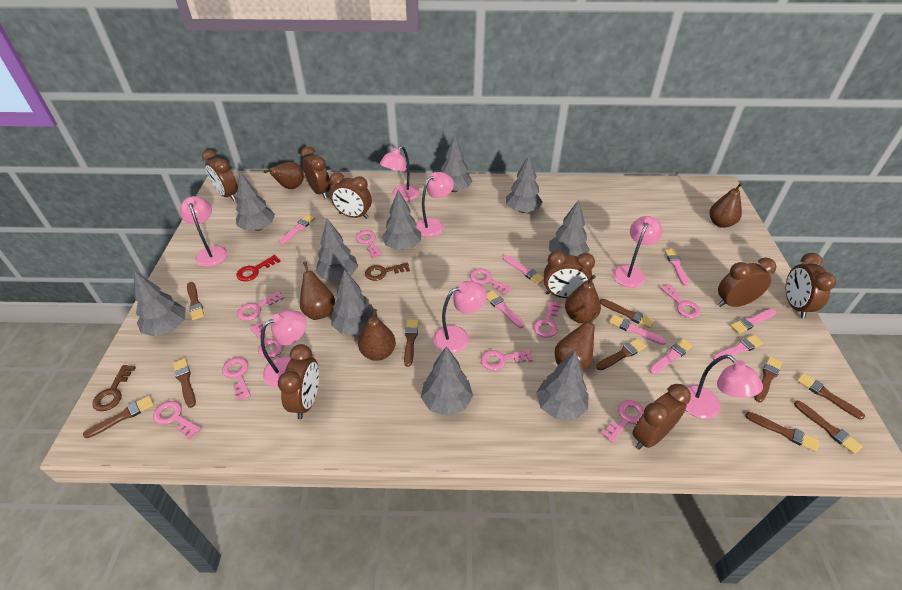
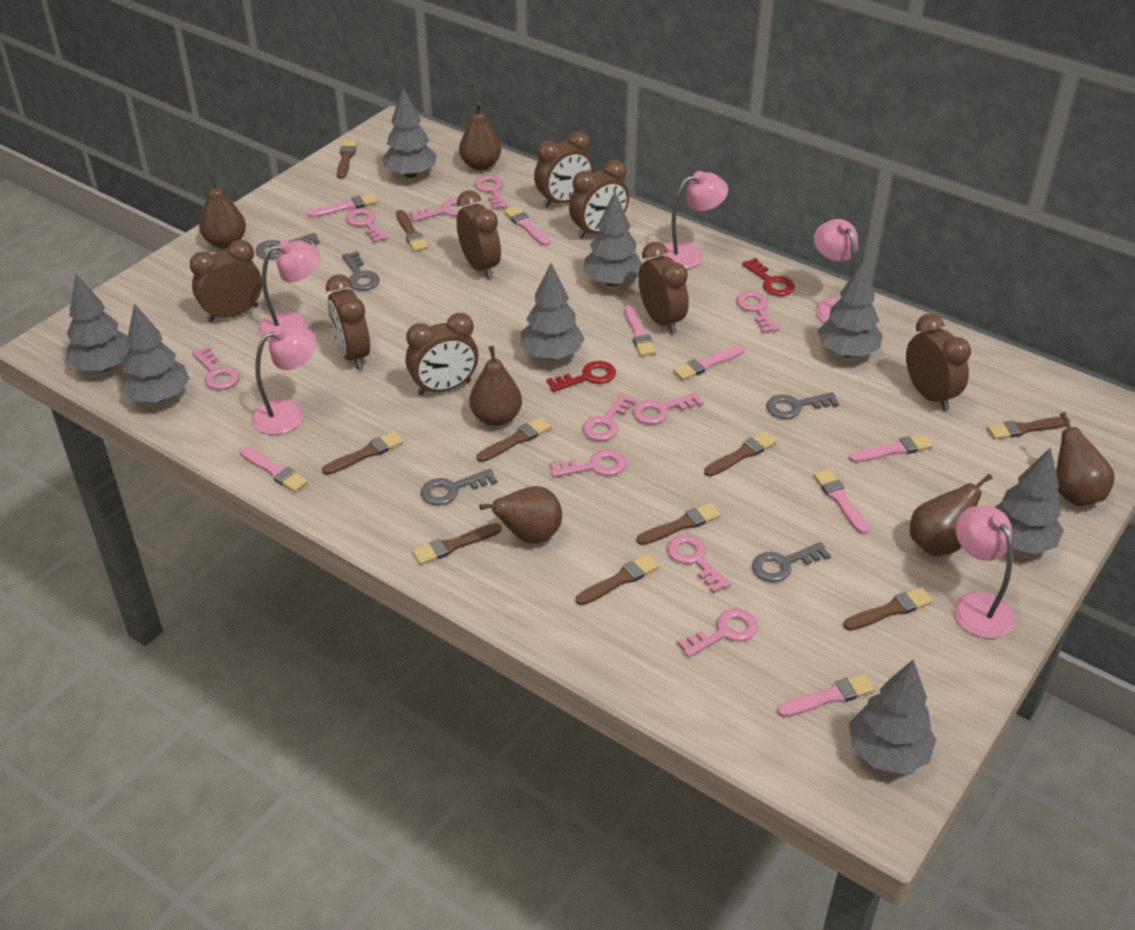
brown key: 2 -> 0
grey key: 0 -> 5
grey tree: 10 -> 8
pink lamp: 7 -> 5
red key: 1 -> 2

